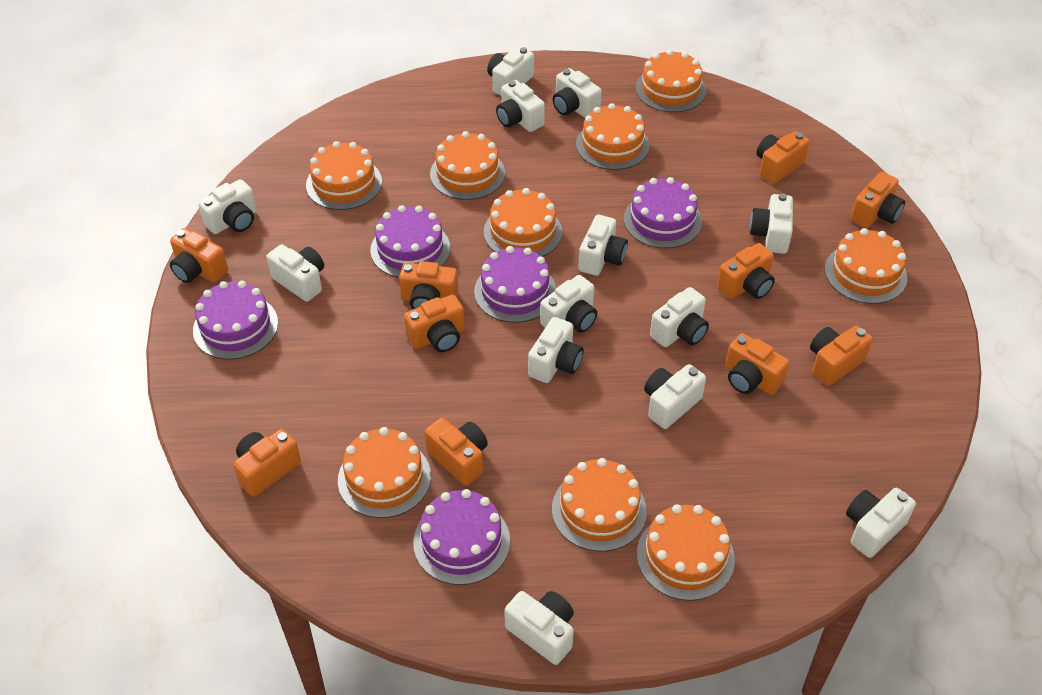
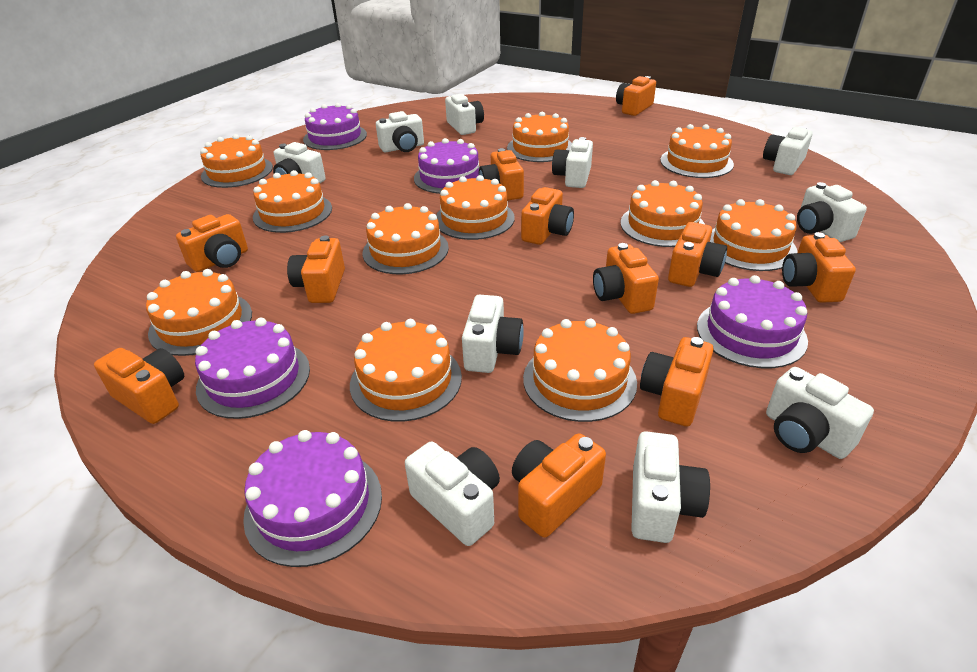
orange cake: 9 -> 11
orange camera: 10 -> 11
white camera: 13 -> 10

